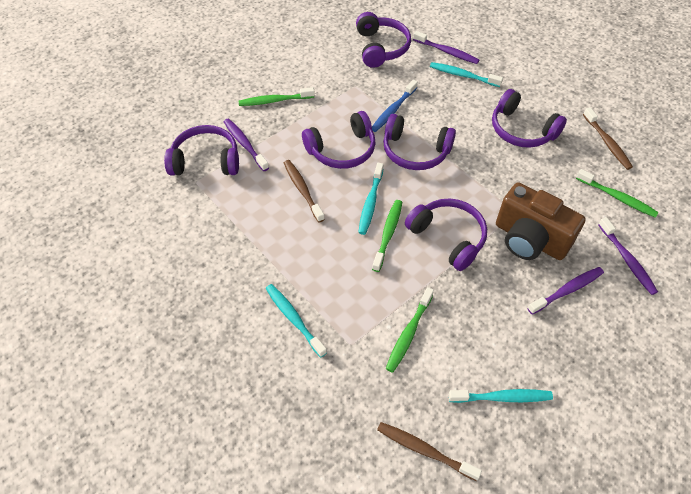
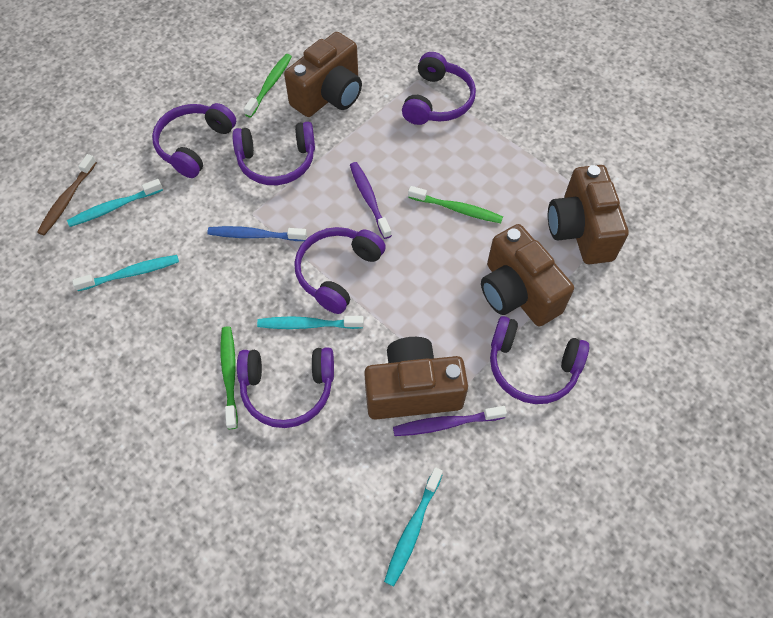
brown camera: 1 -> 4
brown toothbrush: 3 -> 1
green toothbrush: 4 -> 3
purple toothbrush: 4 -> 2

